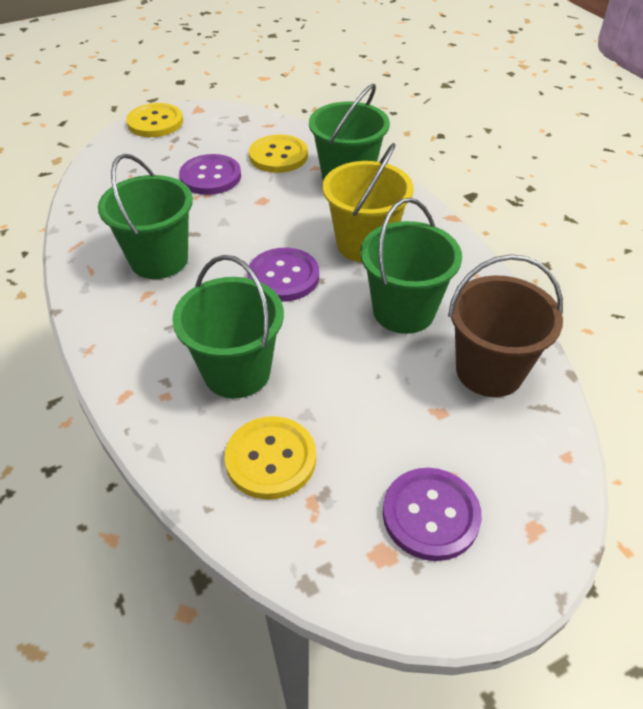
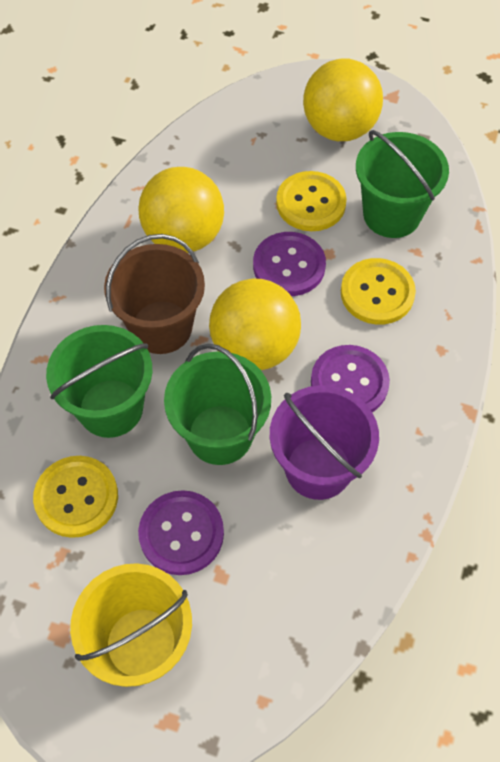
green bucket: 4 -> 3
purple bucket: 0 -> 1
yellow ball: 0 -> 3

